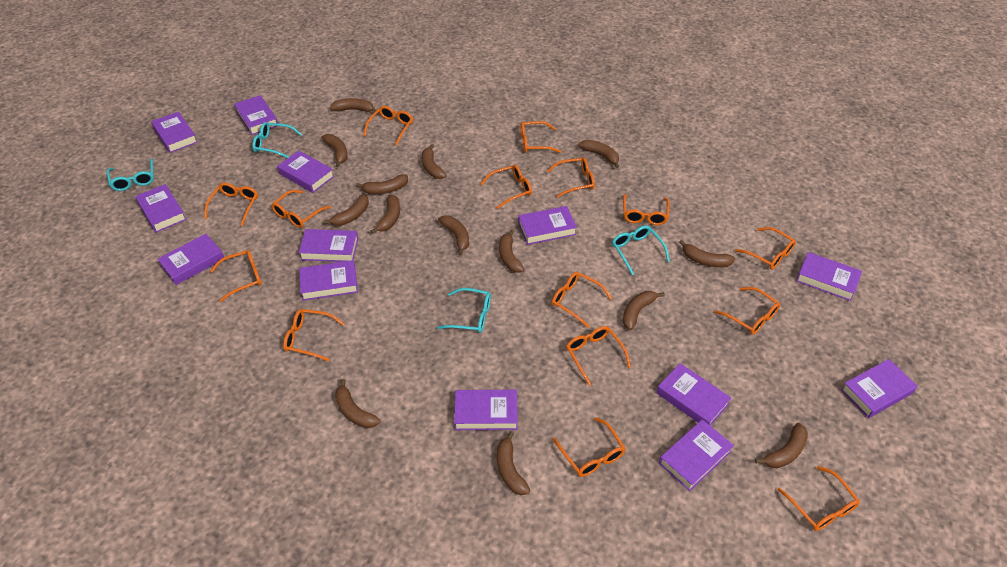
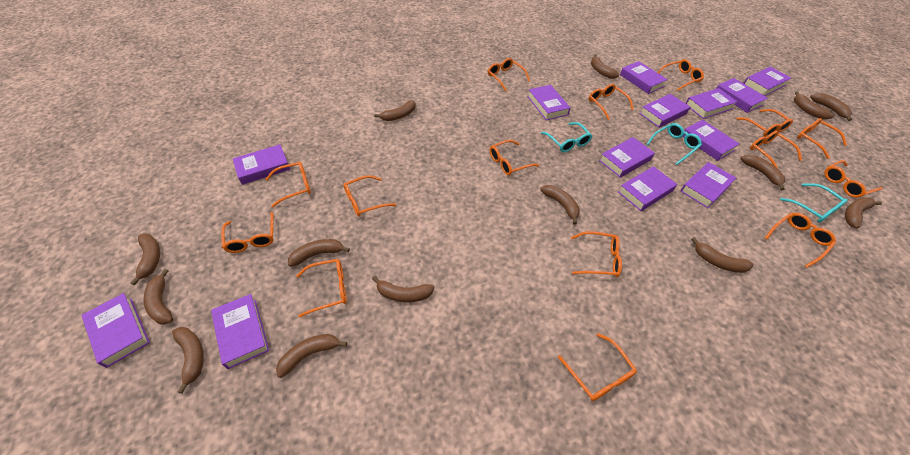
turquoise glasses: 4 -> 3

